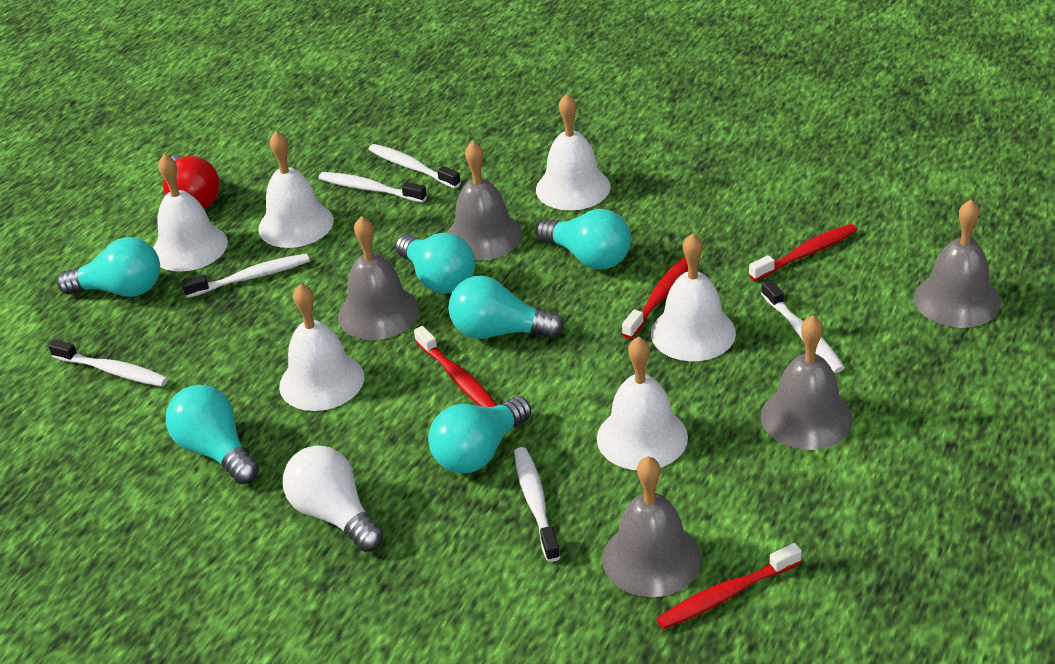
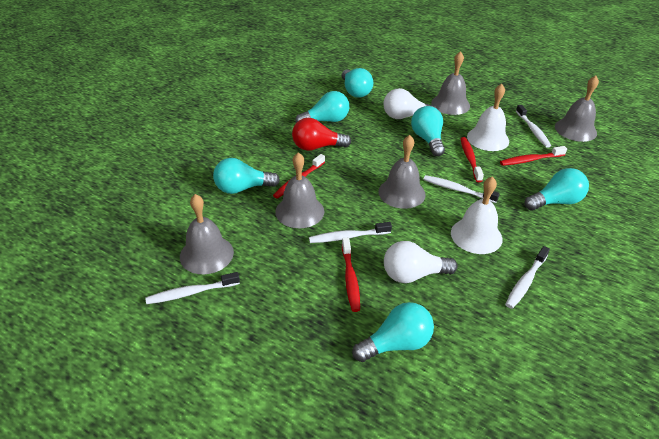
white bell: 6 -> 2
white light bulb: 1 -> 2
white toothbrush: 6 -> 5

